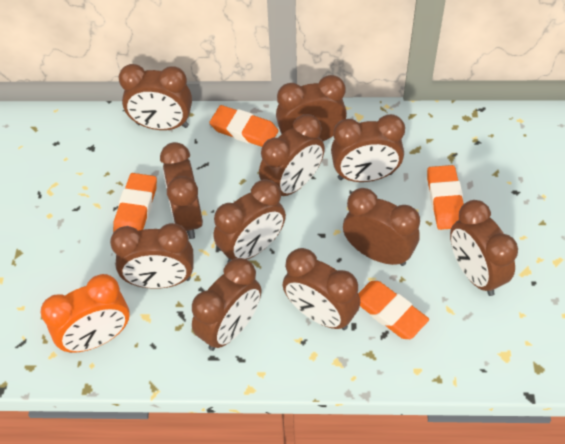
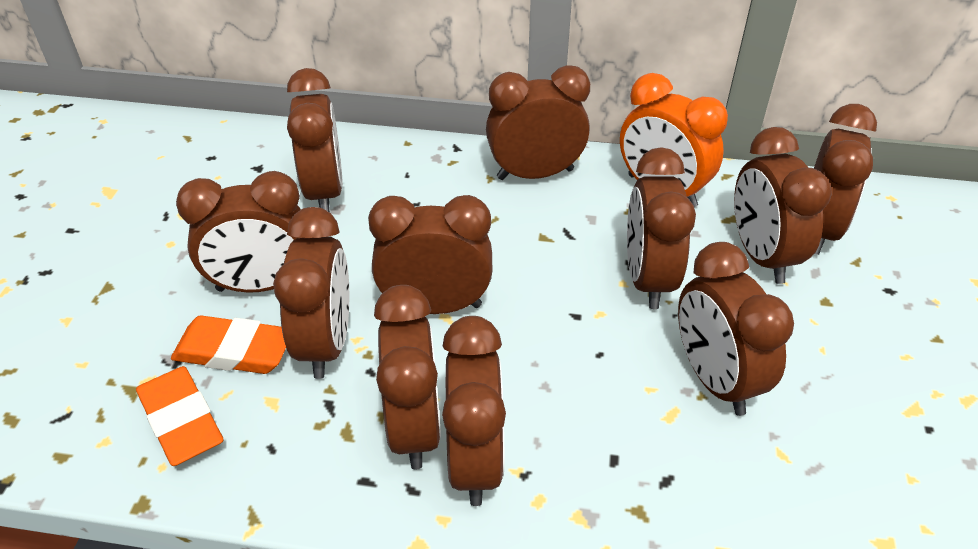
orange eraser: 4 -> 2

